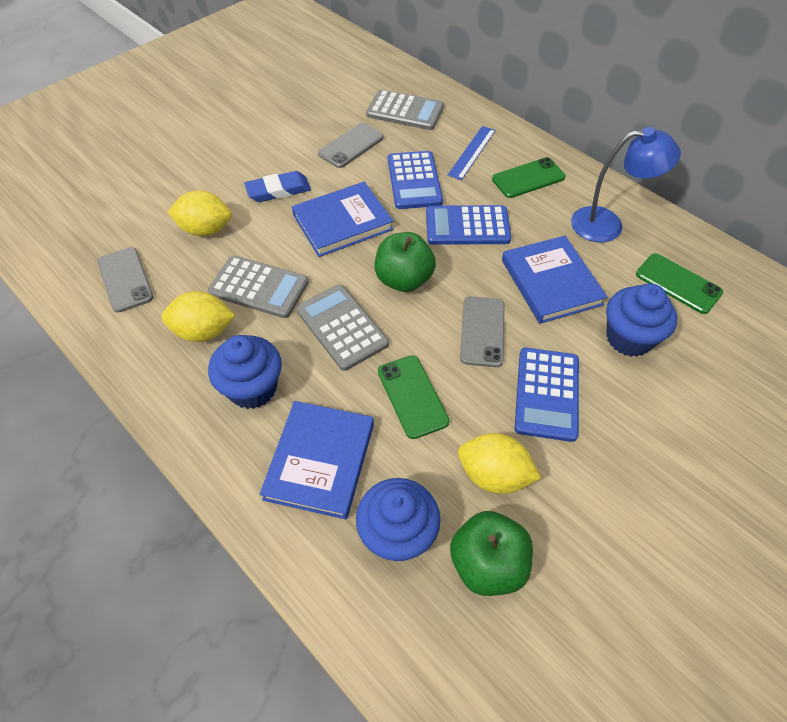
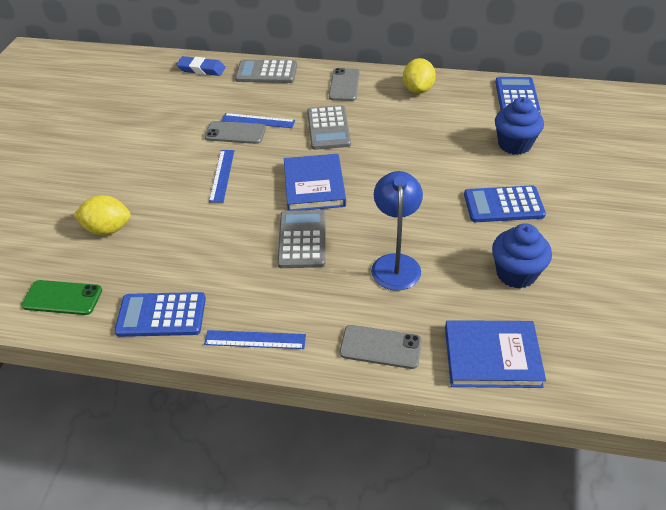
blue book: 3 -> 2
blue cupcake: 3 -> 2
blue ruler: 1 -> 3
green apple: 2 -> 0
green phone: 3 -> 1
yellow lemon: 3 -> 2

